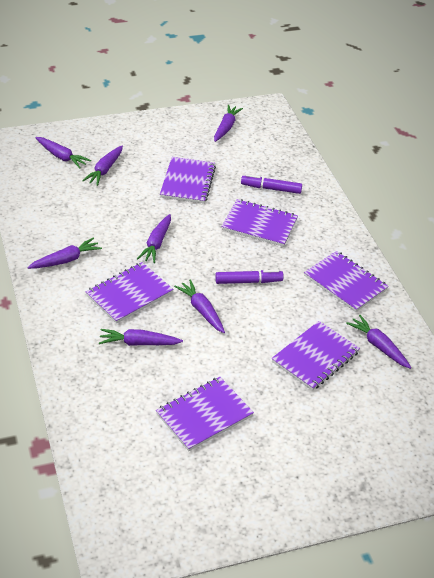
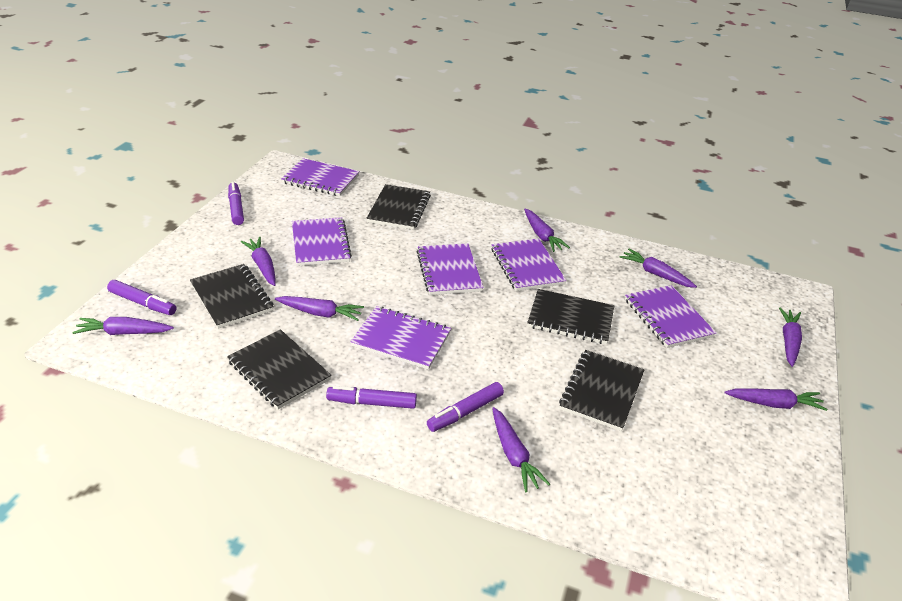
black notebook: 0 -> 5
purple marker: 2 -> 4

